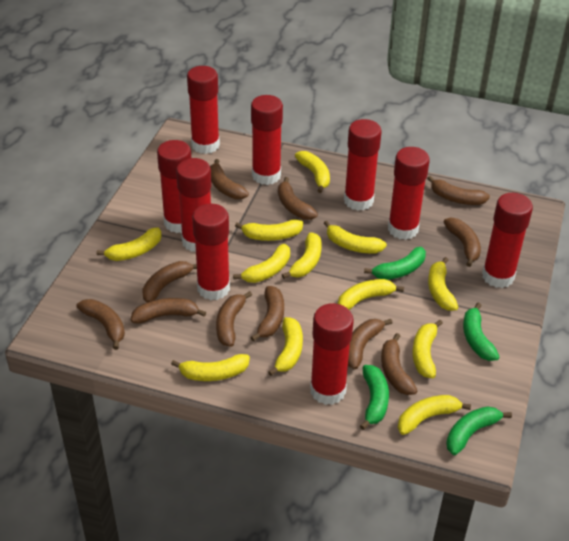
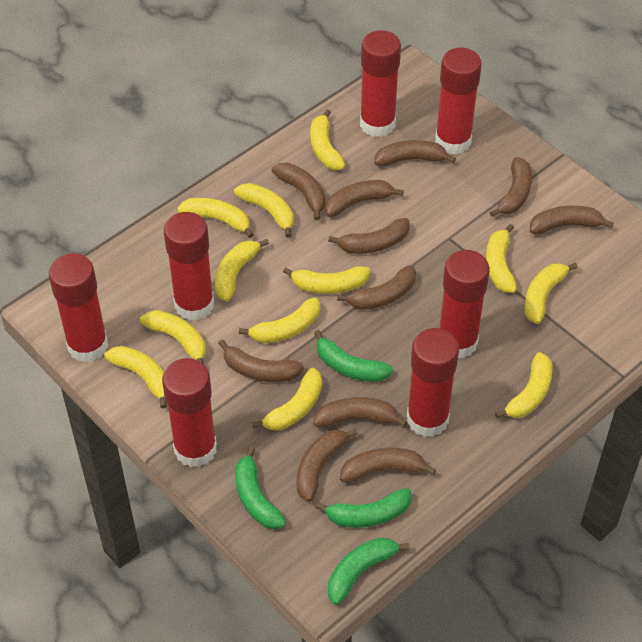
red glue stick: 9 -> 7

